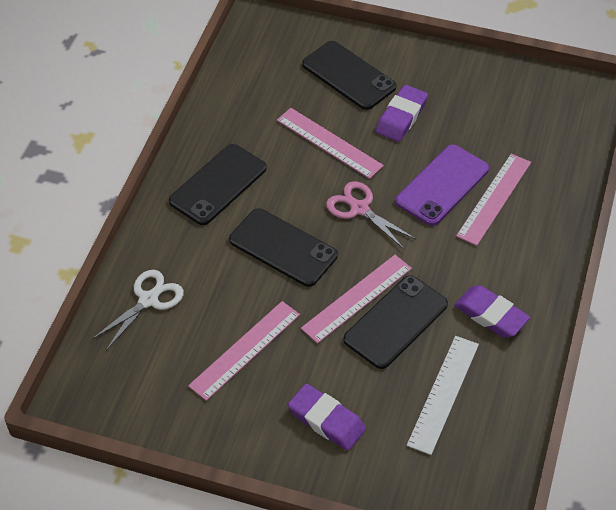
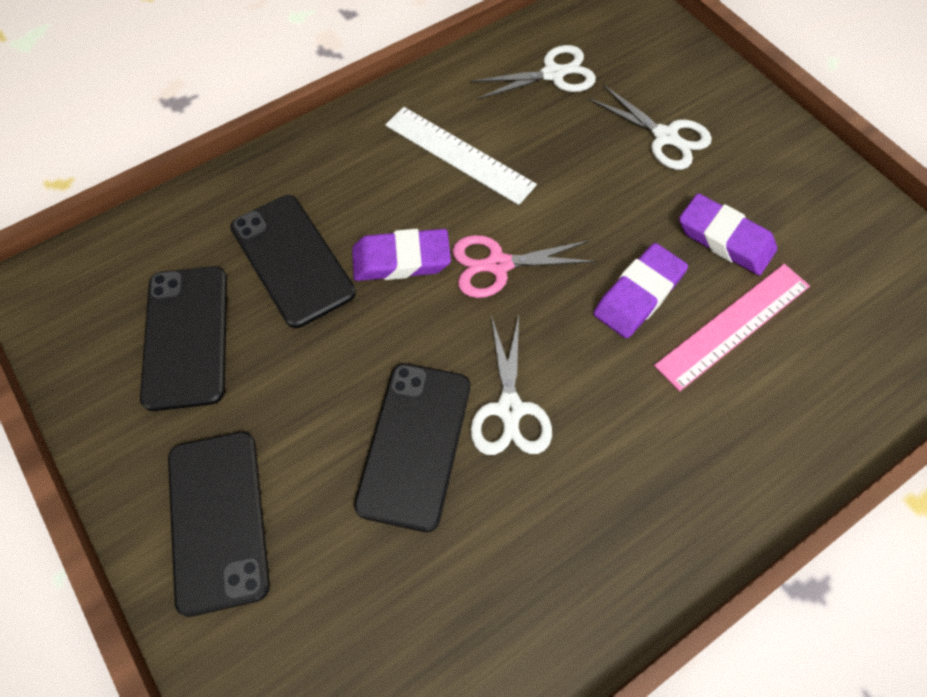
pink ruler: 4 -> 1
purple phone: 1 -> 0
white scissors: 1 -> 3

